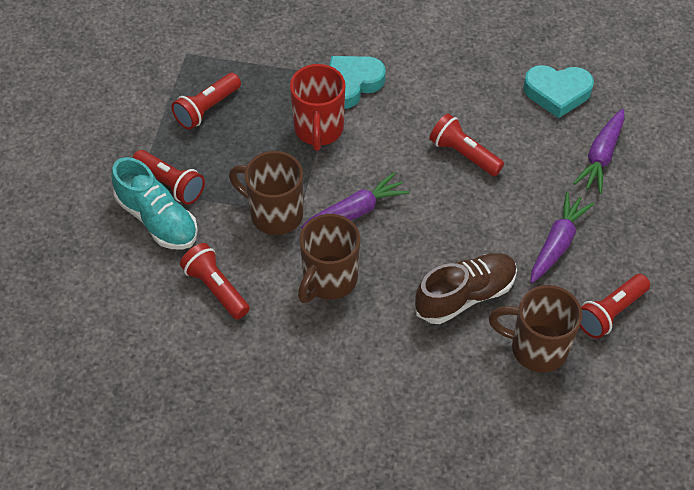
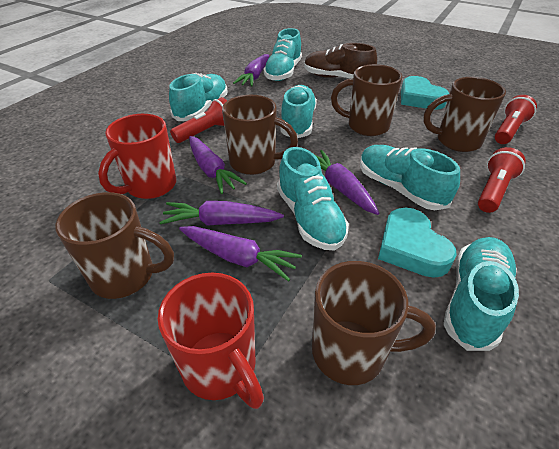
brown mug: 3 -> 5
purple carrot: 3 -> 5
red flashlight: 5 -> 3
red mug: 1 -> 2
turquoise shoe: 1 -> 6

